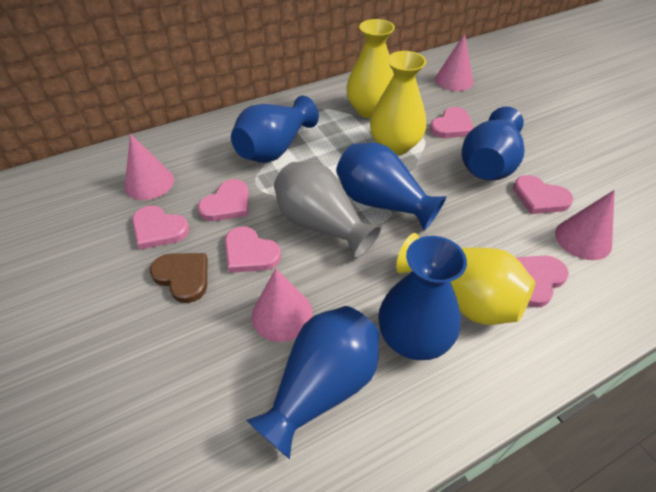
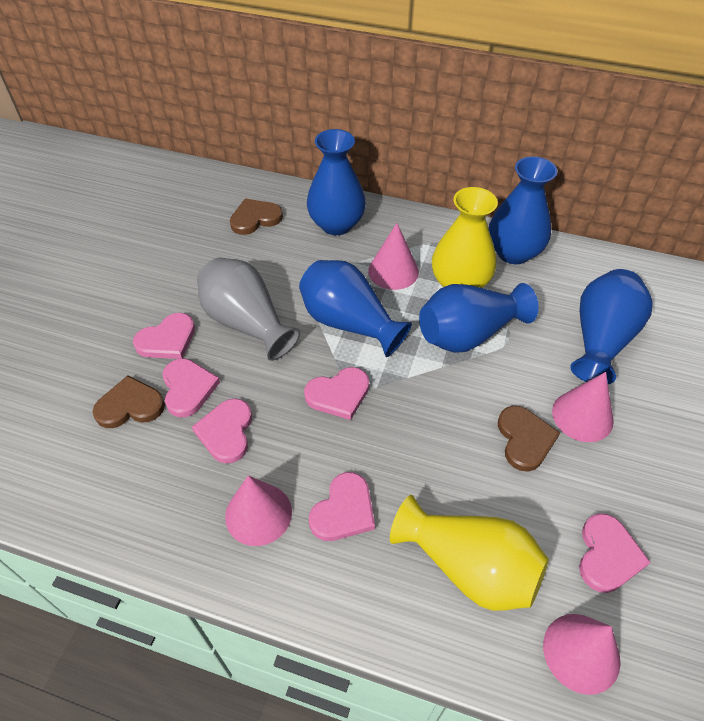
brown heart: 1 -> 3
yellow vase: 3 -> 2

